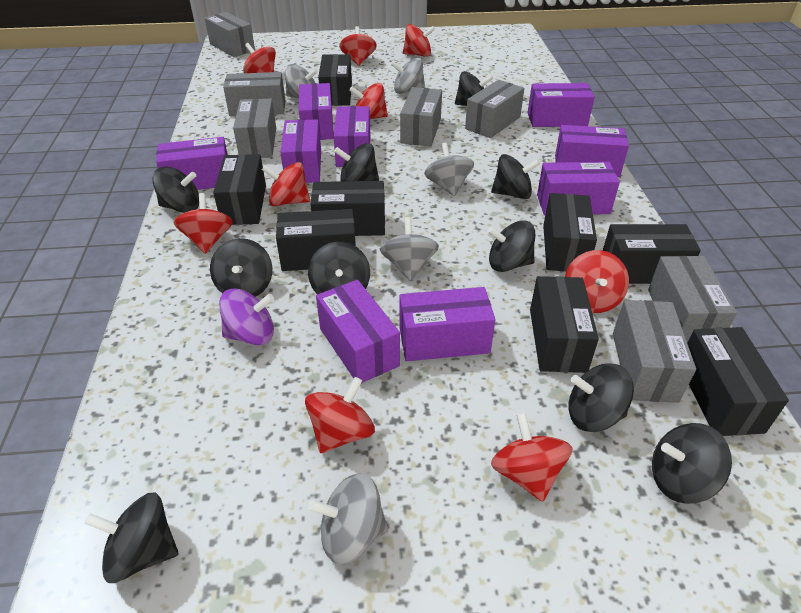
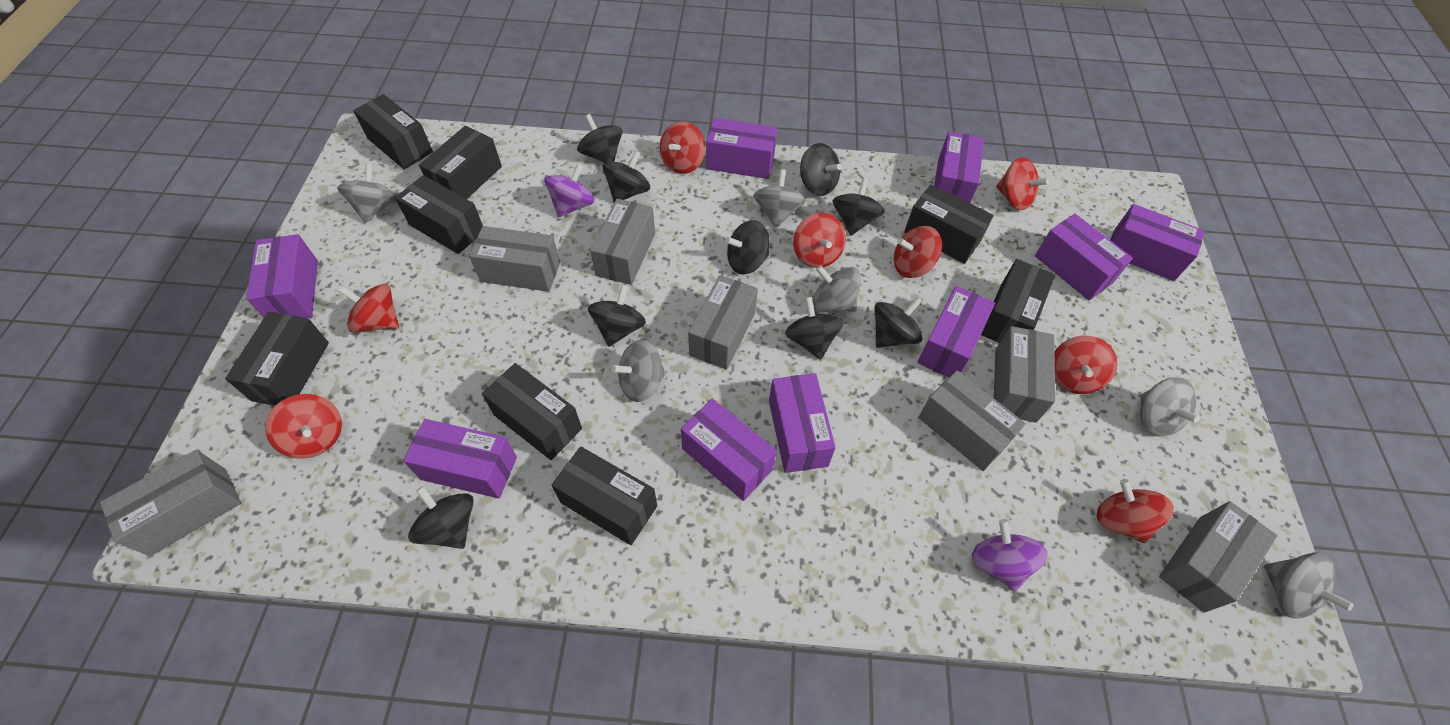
black spinning top: 10 -> 9
grey spinning top: 5 -> 6
purple spinning top: 1 -> 2
red spinning top: 9 -> 8

